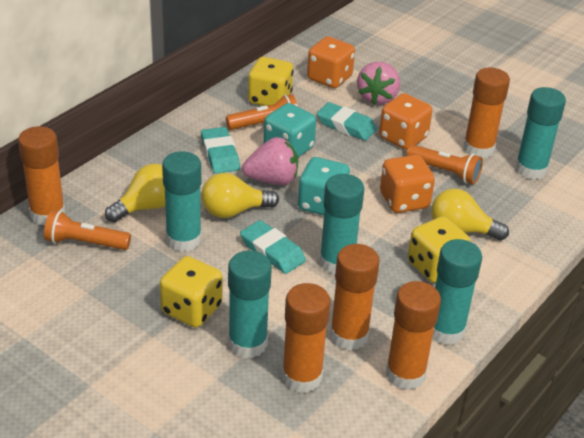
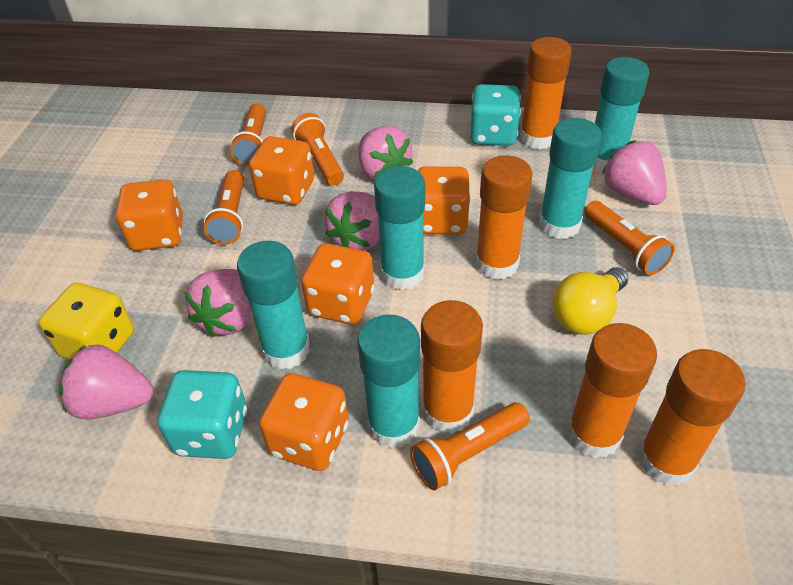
orange dice: 3 -> 5
orange flashlight: 3 -> 5
pink strawberry: 2 -> 5
turquoise eraser: 3 -> 0
yellow dice: 3 -> 1
yellow light bulb: 3 -> 1

